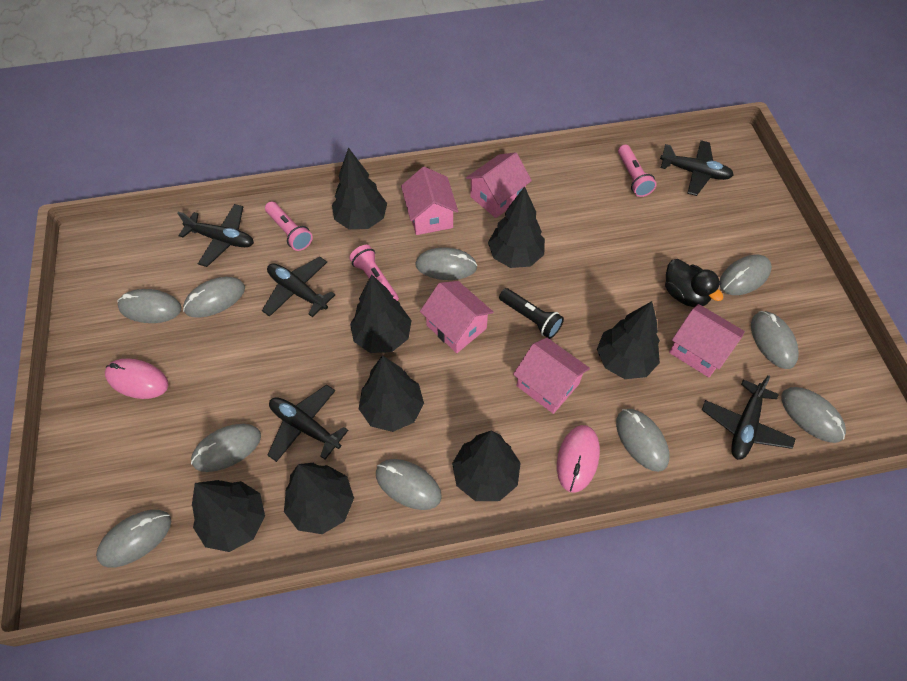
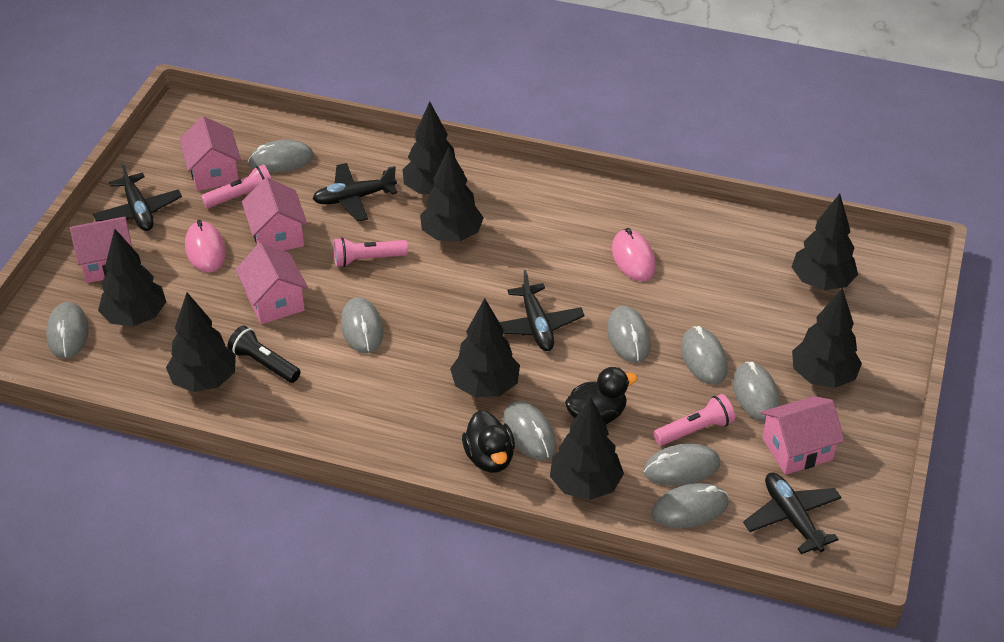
black duck: 1 -> 2
black plane: 5 -> 4
grey mouse: 10 -> 9

